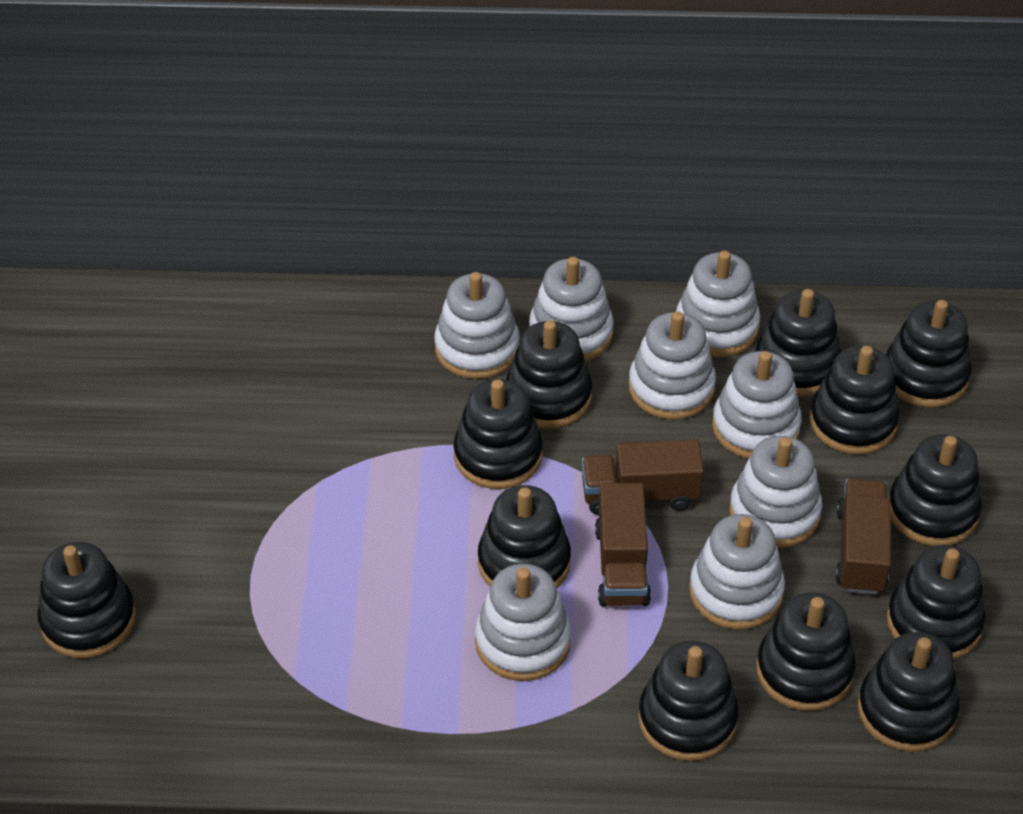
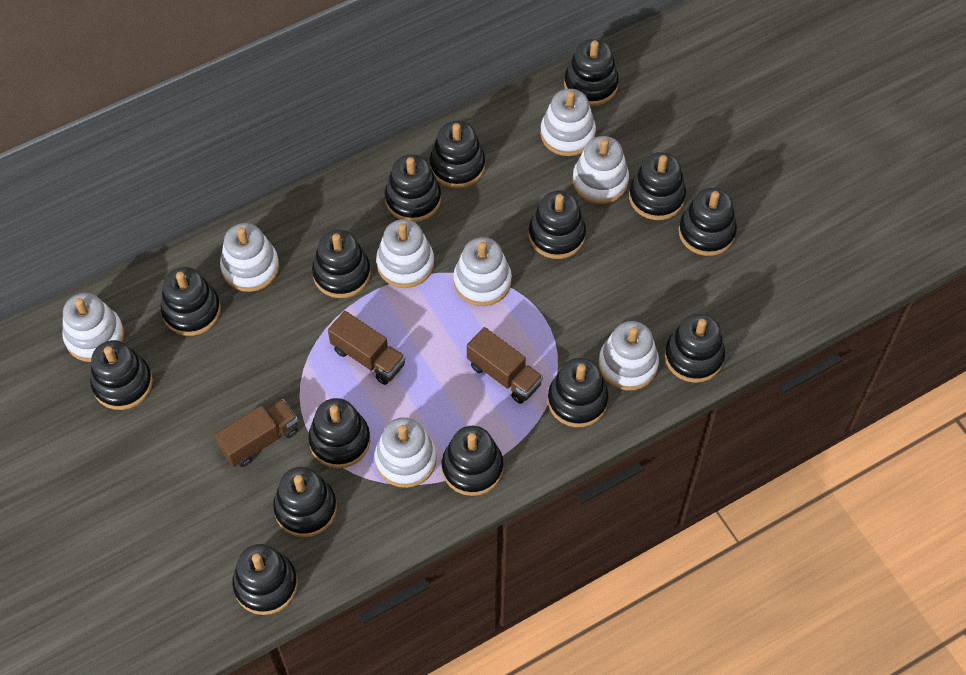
black stacking toy: 12 -> 15

